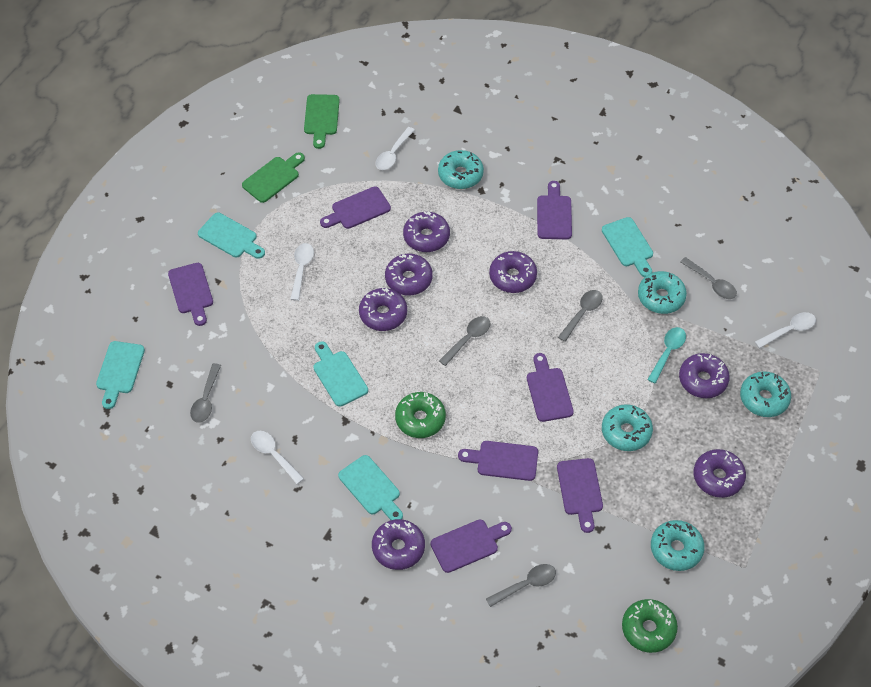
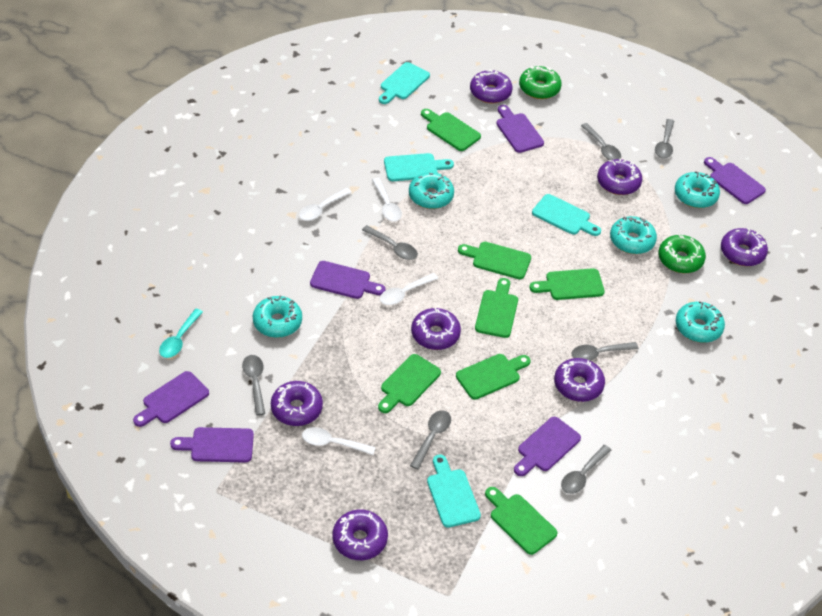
green cutting board: 2 -> 7
grey spoon: 5 -> 7
purple cutting board: 7 -> 6
turquoise cutting board: 5 -> 4

